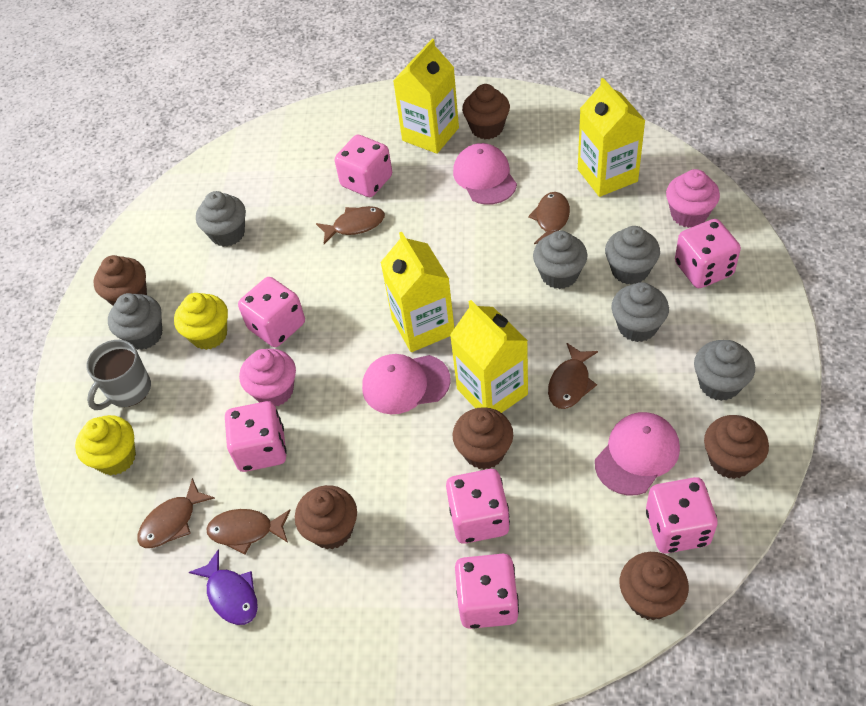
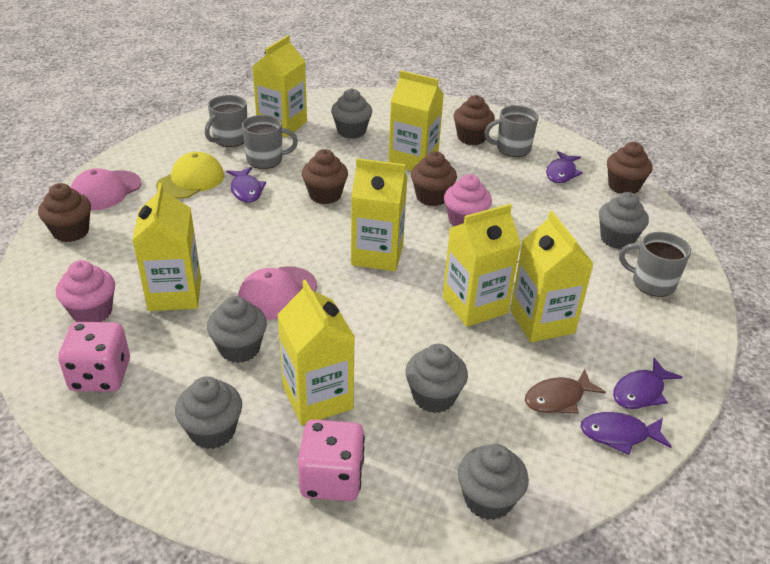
brown cupcake: 6 -> 5
brown fish: 5 -> 1
grey mug: 1 -> 4
pink cap: 3 -> 2
pink dice: 7 -> 2
purple fish: 1 -> 4
yellow cap: 0 -> 1
yellow carton: 4 -> 7
yellow cupcake: 2 -> 0

